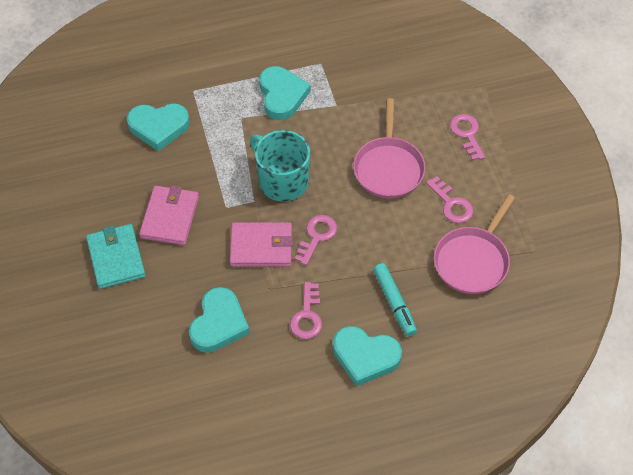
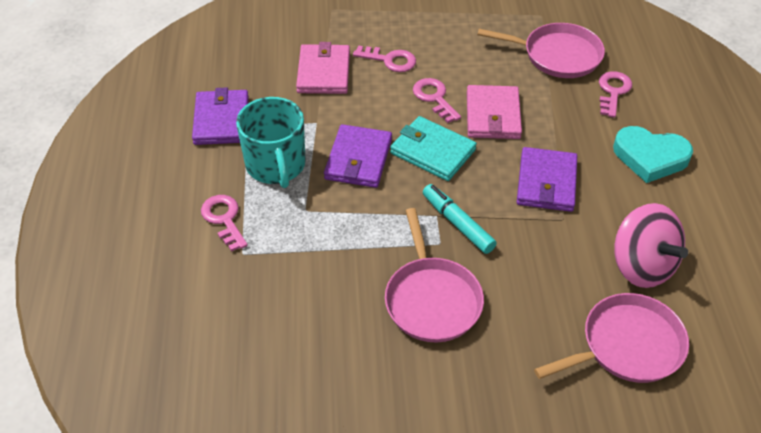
pink pan: 2 -> 3
pink spinning top: 0 -> 1
purple wallet: 0 -> 3
turquoise heart: 4 -> 1

